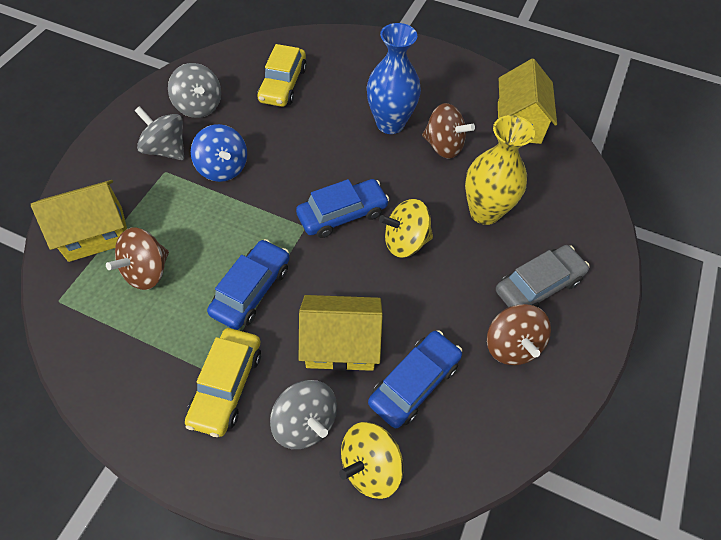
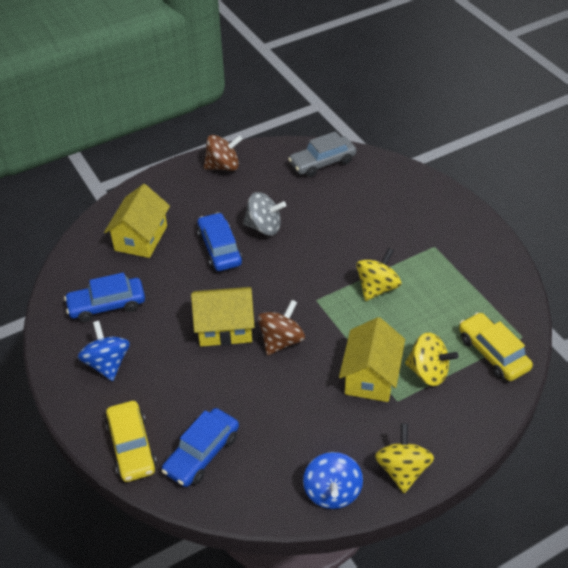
blue spinning top: 1 -> 2
blue vase: 1 -> 0
brown spinning top: 3 -> 2
grey spinning top: 3 -> 1
yellow spinning top: 2 -> 3
yellow vase: 1 -> 0

